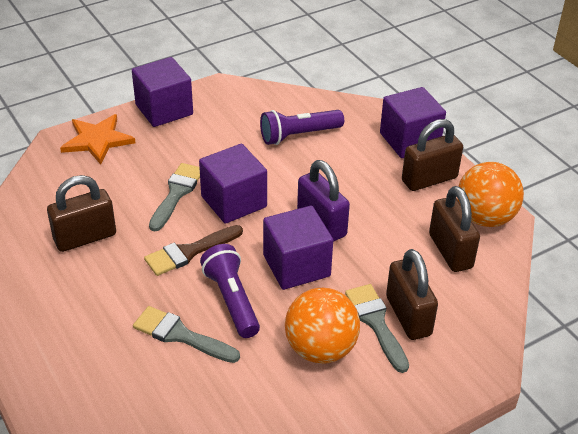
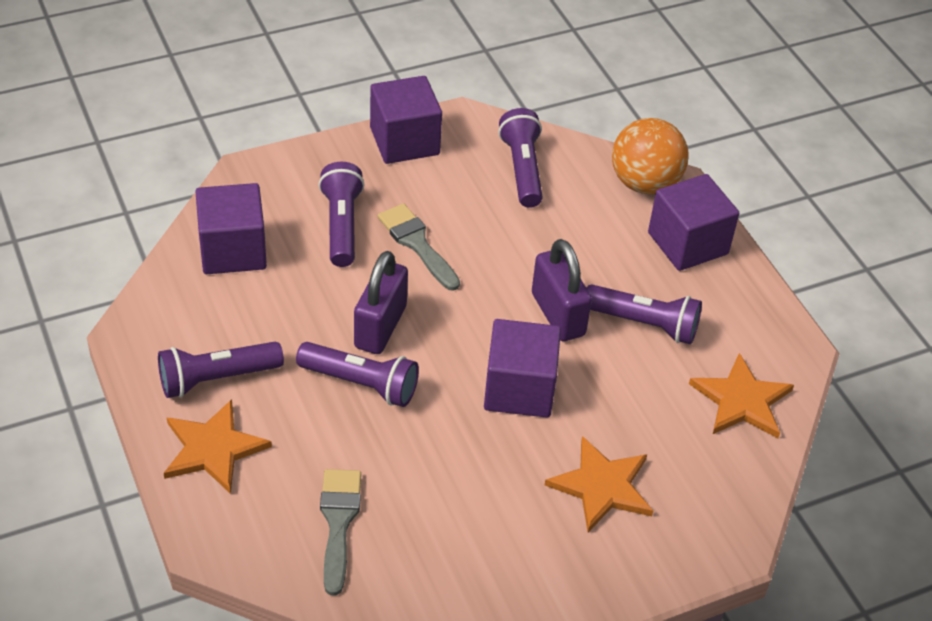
brown brush: 1 -> 0
brown padlock: 4 -> 0
grey brush: 3 -> 2
orange ball: 2 -> 1
orange star: 1 -> 3
purple flashlight: 2 -> 5
purple padlock: 1 -> 2

